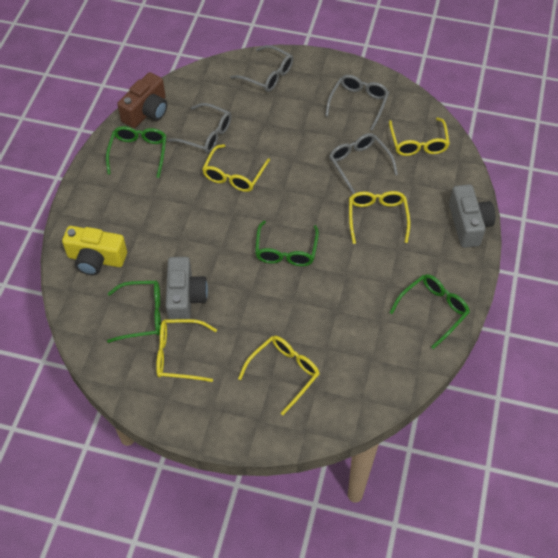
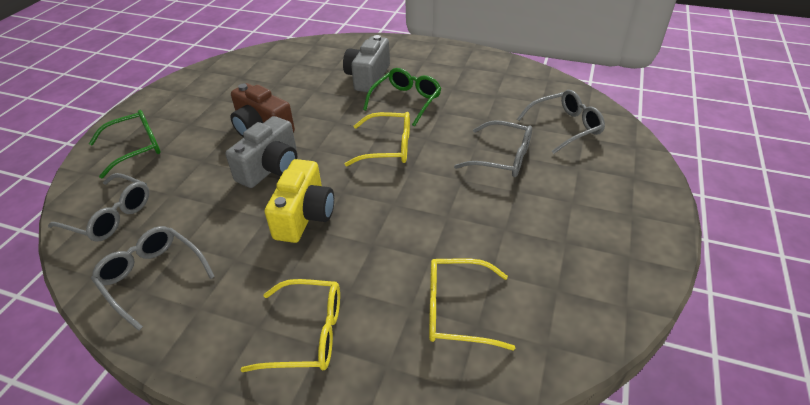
green glasses: 4 -> 2
yellow glasses: 5 -> 3

